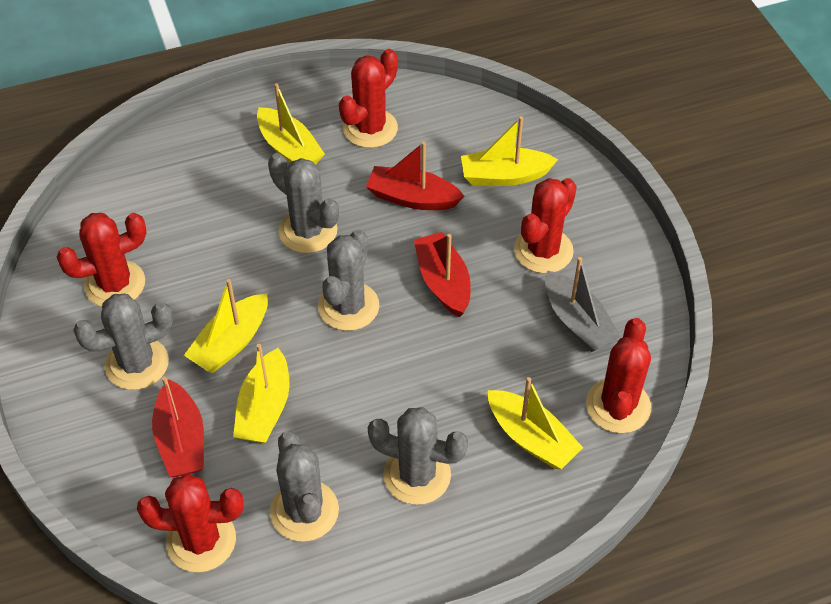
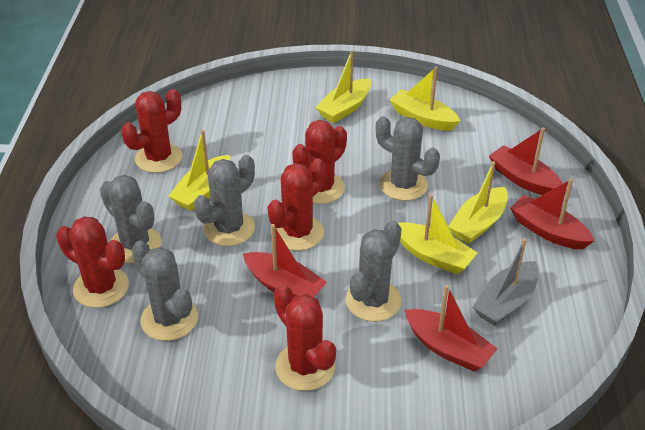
red boat: 3 -> 4

